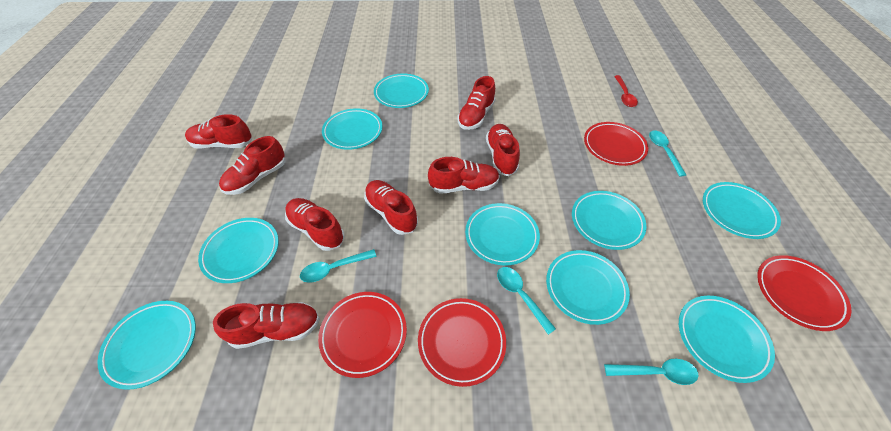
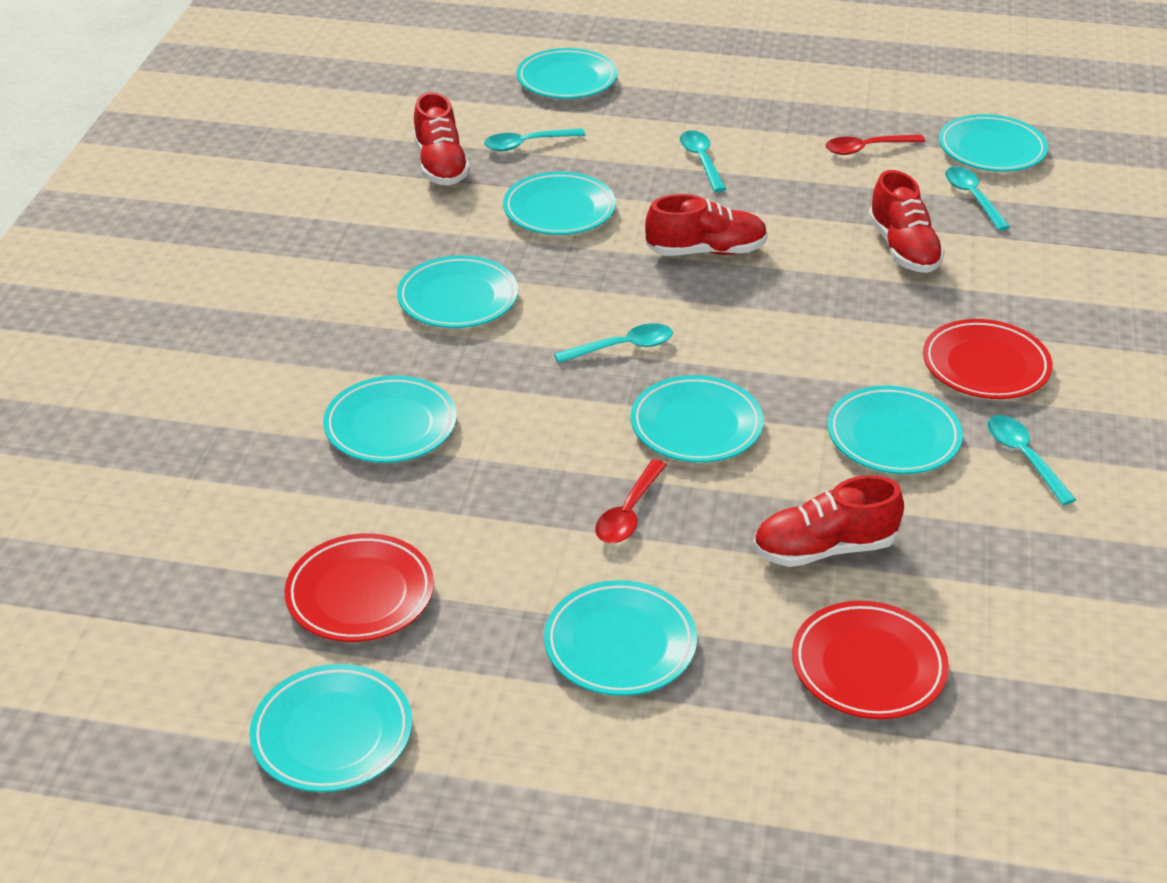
red plate: 4 -> 3
red shoe: 8 -> 4
red spoon: 1 -> 2
turquoise spoon: 4 -> 5

